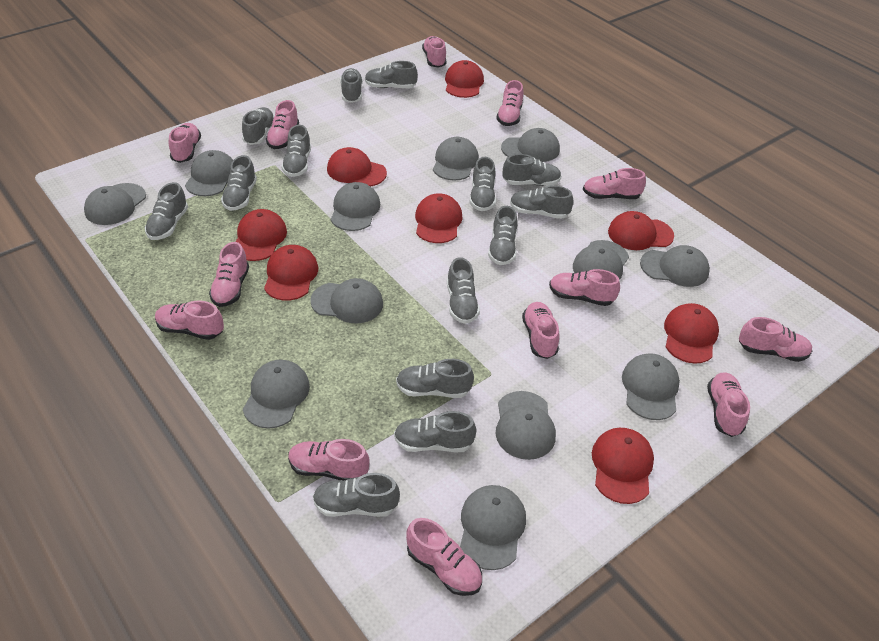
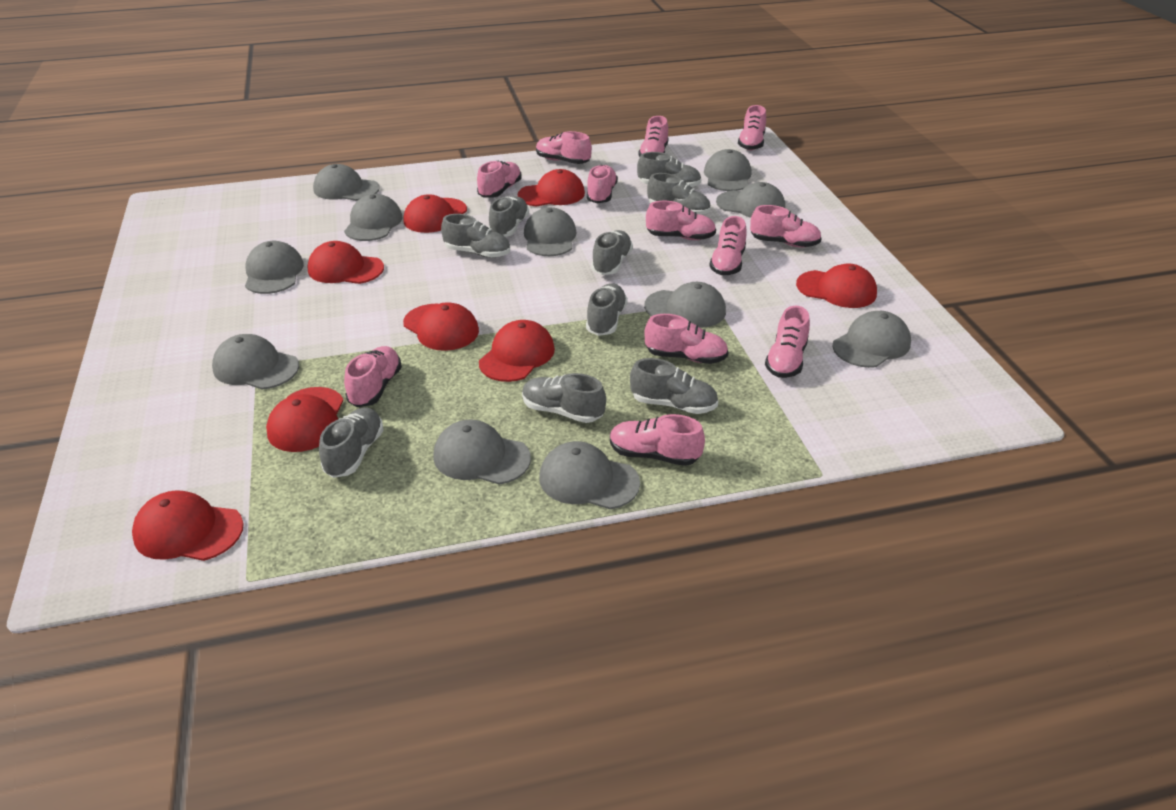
grey cap: 12 -> 11
grey shoe: 14 -> 9
pink shoe: 13 -> 12

